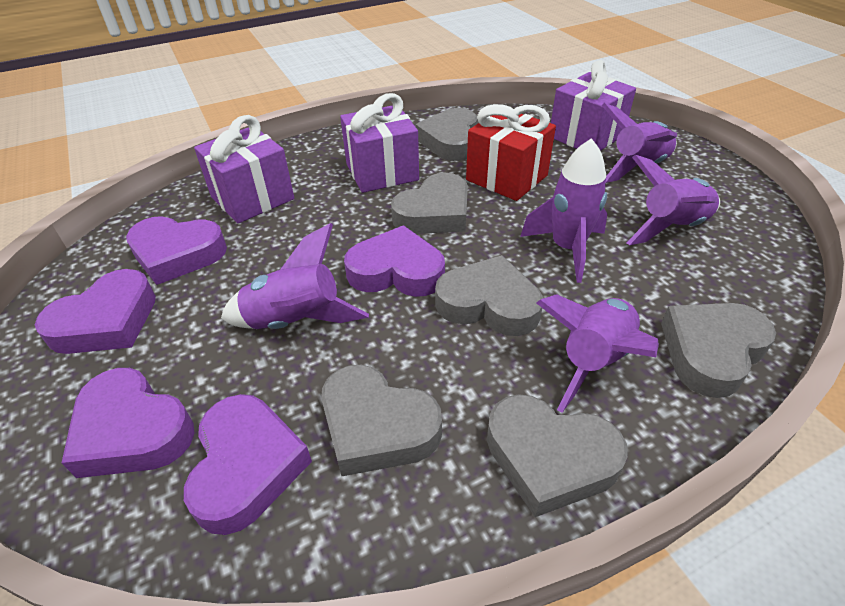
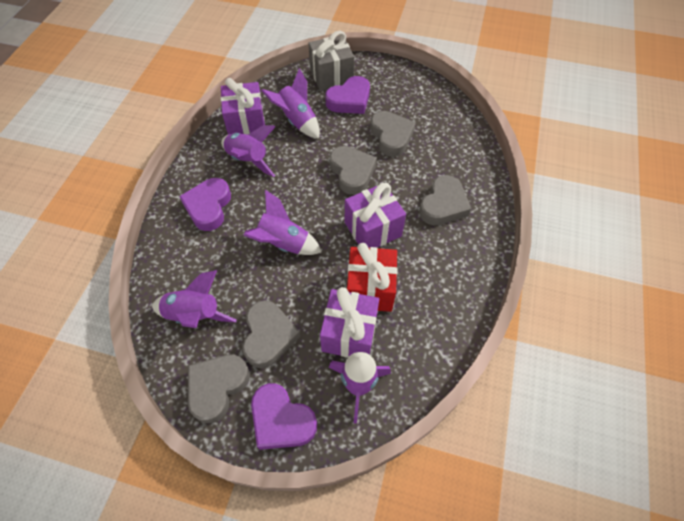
grey gift: 0 -> 1
grey heart: 6 -> 5
purple heart: 5 -> 3

